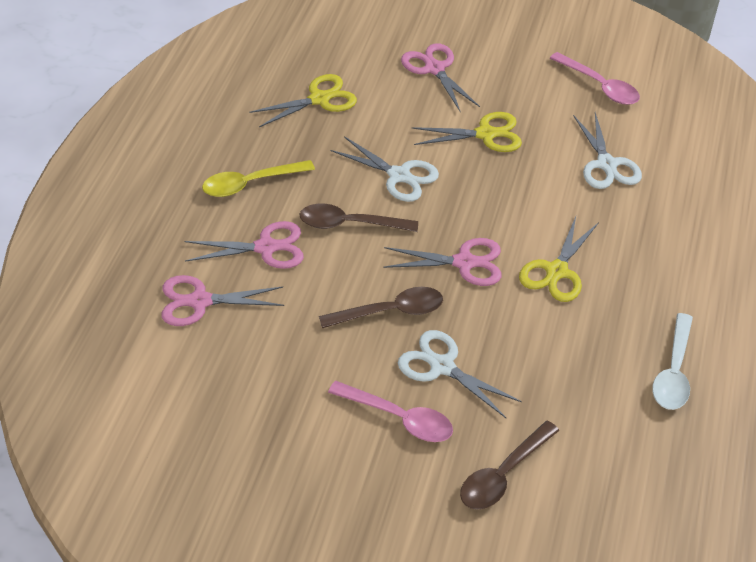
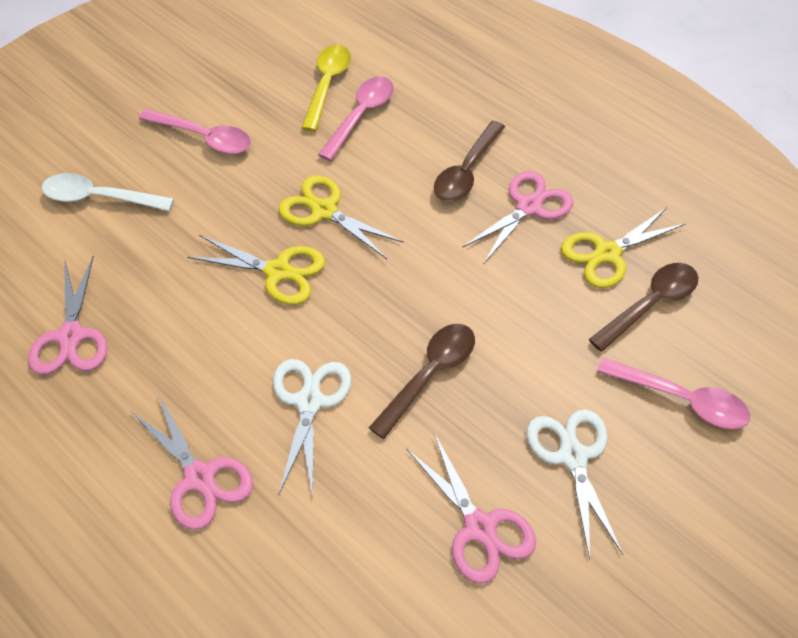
pink spoon: 2 -> 3
white scissors: 3 -> 2

